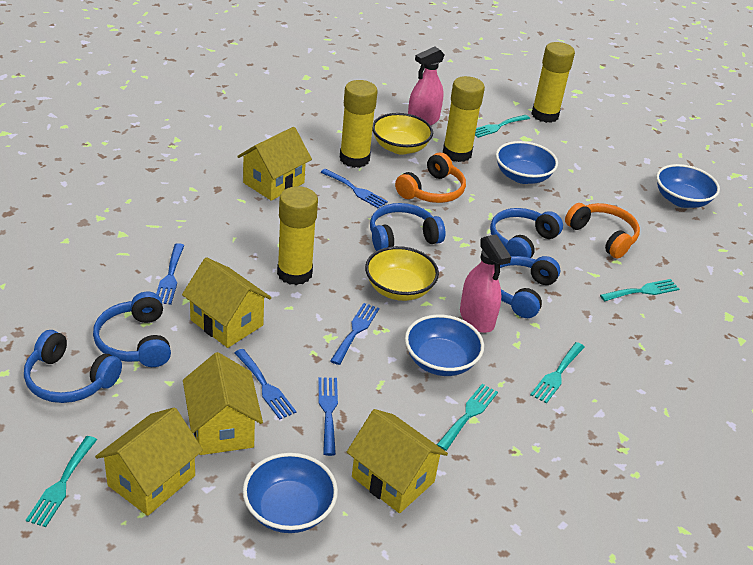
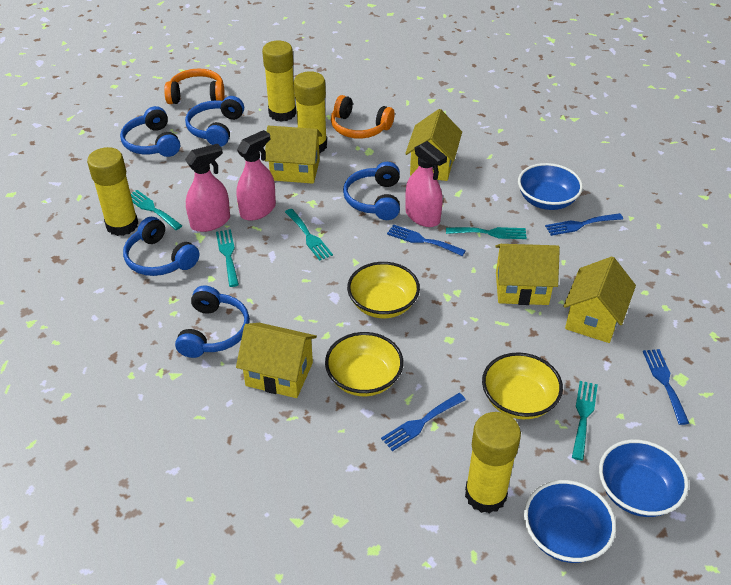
blue bowl: 4 -> 3
blue fork: 5 -> 4
pink spray bottle: 2 -> 3
yellow bowl: 2 -> 3

